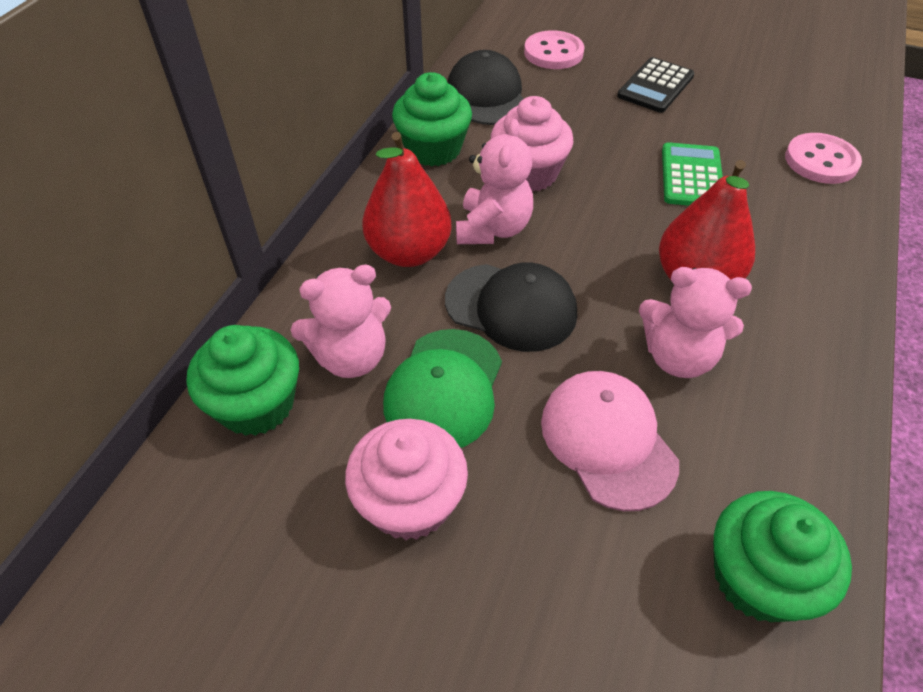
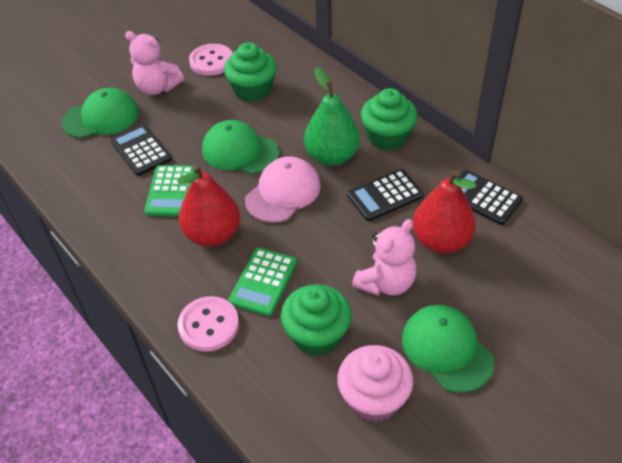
black calculator: 1 -> 3
black cap: 2 -> 0
green calculator: 1 -> 2
green cap: 1 -> 3
green pear: 0 -> 1
pink cupcake: 2 -> 1
pink teddy bear: 3 -> 2

